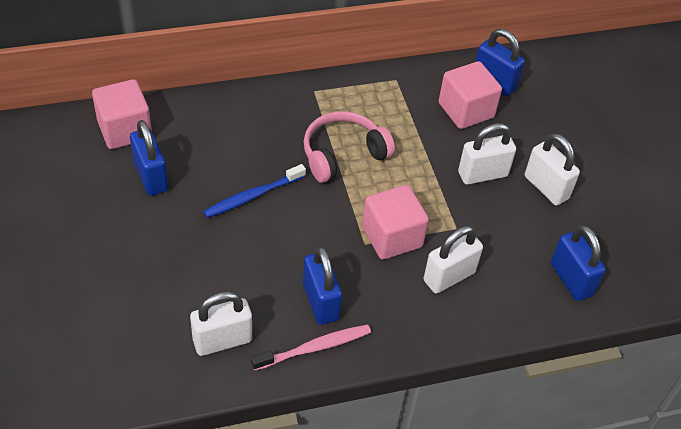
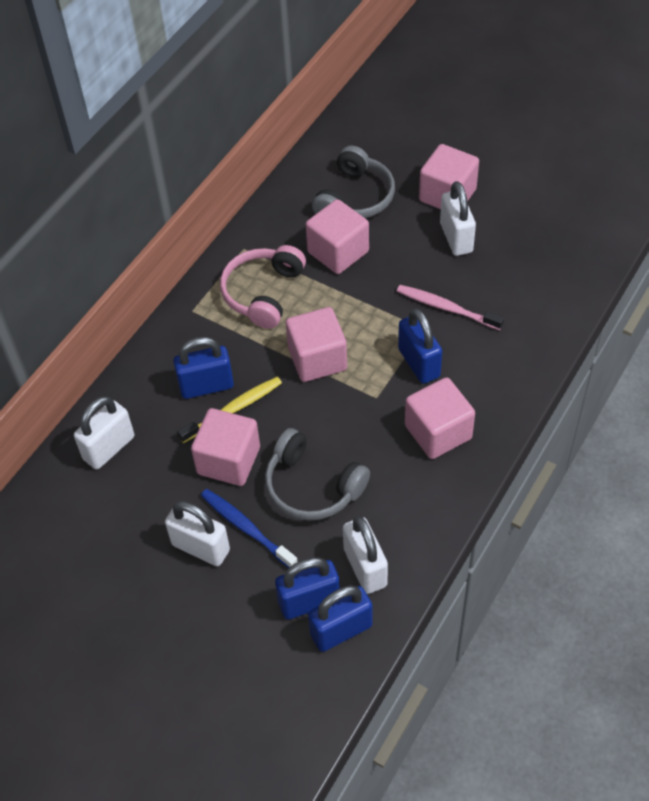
grey headphones: 0 -> 2
pink cube: 3 -> 5
yellow toothbrush: 0 -> 1

